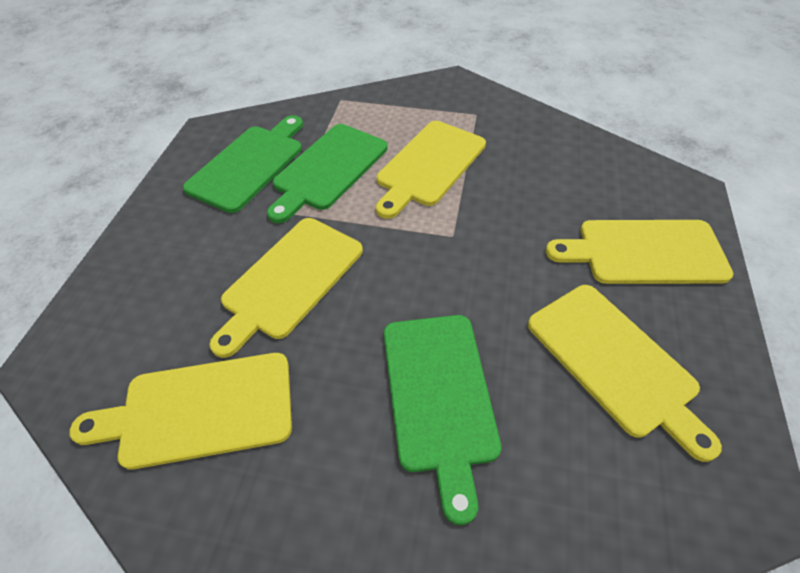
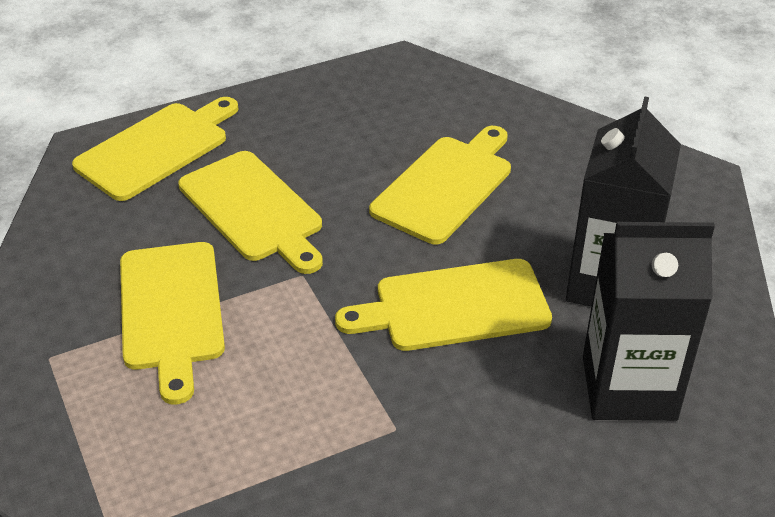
black carton: 0 -> 2
green cutting board: 3 -> 0

